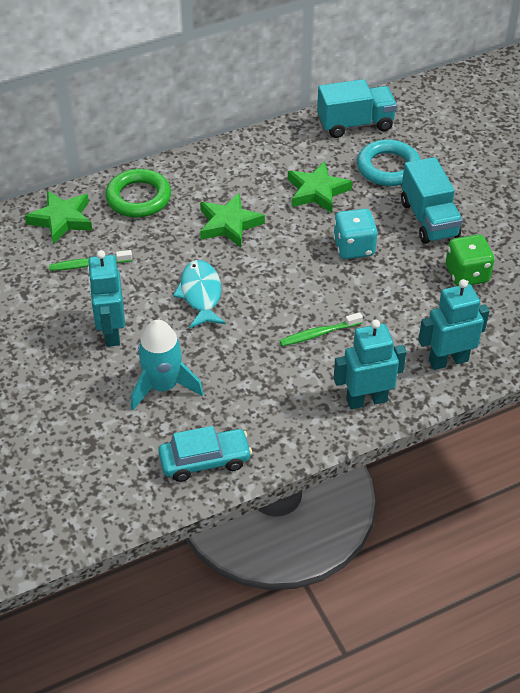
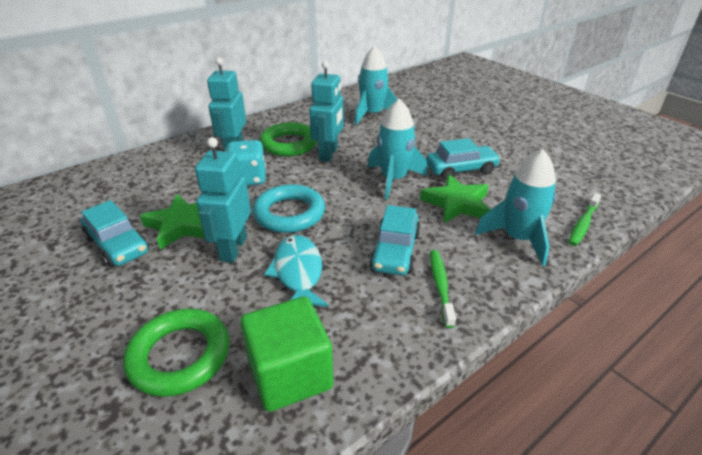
green cube: 0 -> 1
green dice: 1 -> 0
green ring: 1 -> 2
green star: 3 -> 2
turquoise car: 1 -> 3
turquoise rocket: 1 -> 3
turquoise truck: 2 -> 0

